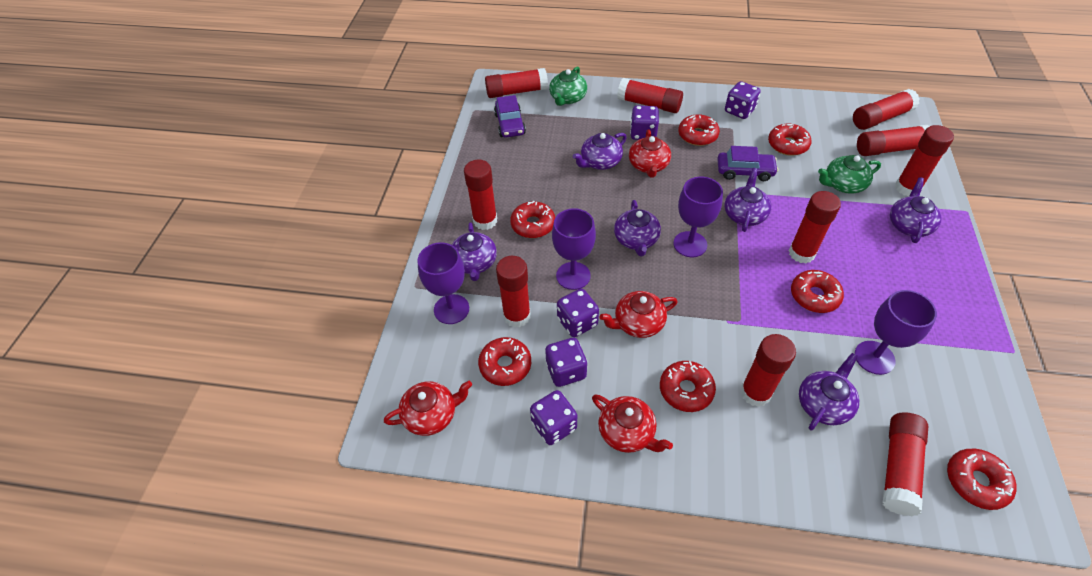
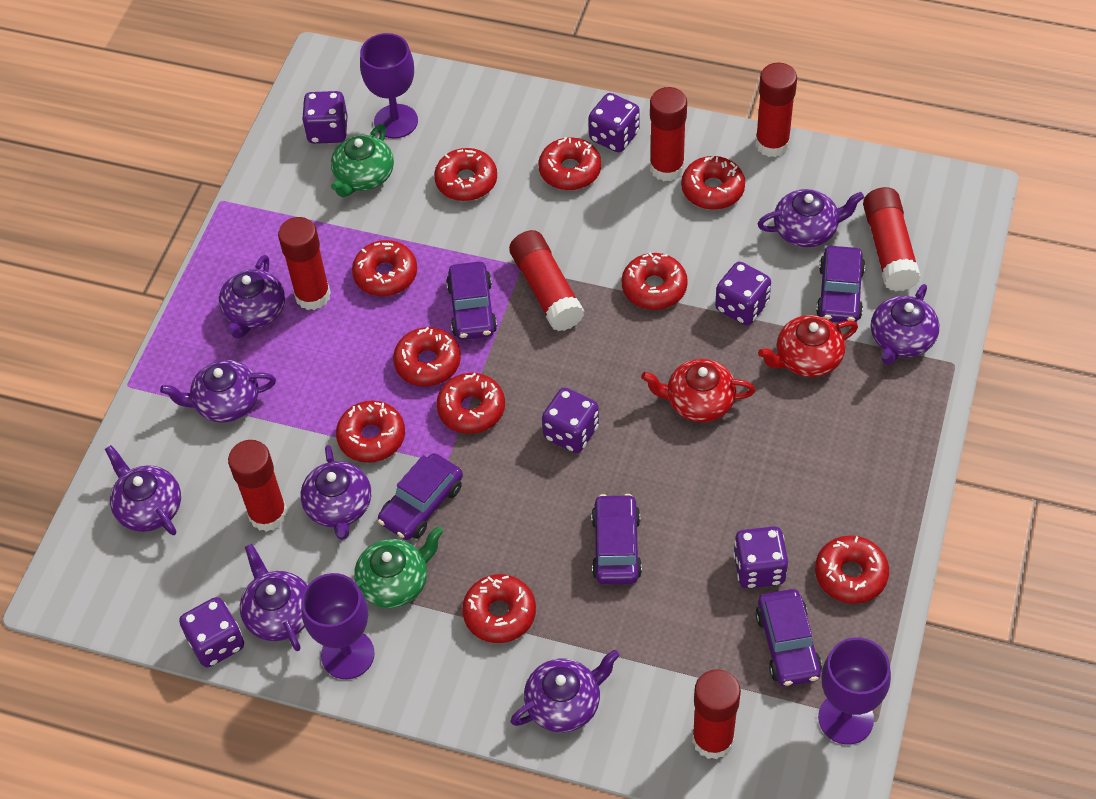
purple car: 2 -> 5
purple dice: 5 -> 6
purple goblet: 4 -> 3
purple teapot: 6 -> 8
red donut: 7 -> 10
red glue stick: 10 -> 7
red teapot: 4 -> 2

